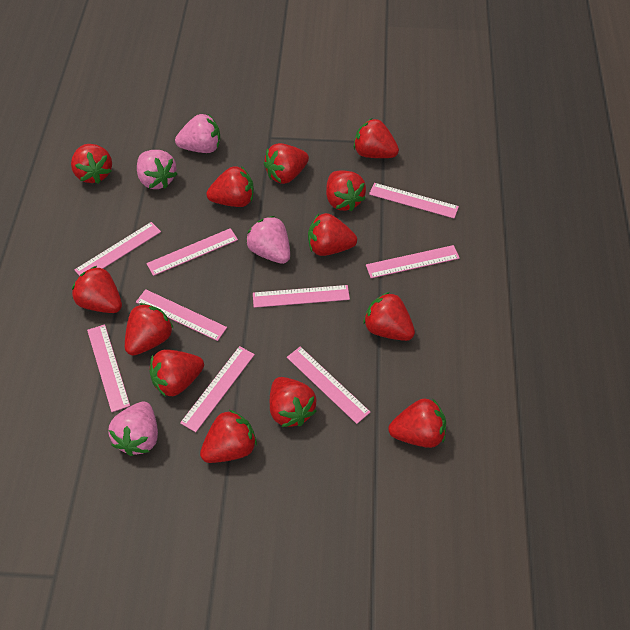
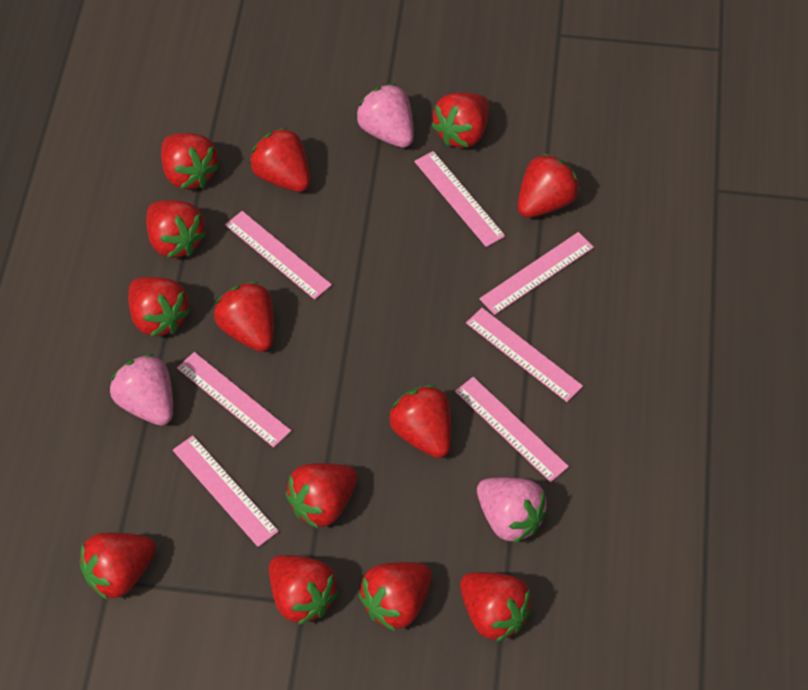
pink ruler: 9 -> 7
pink strawberry: 4 -> 3

